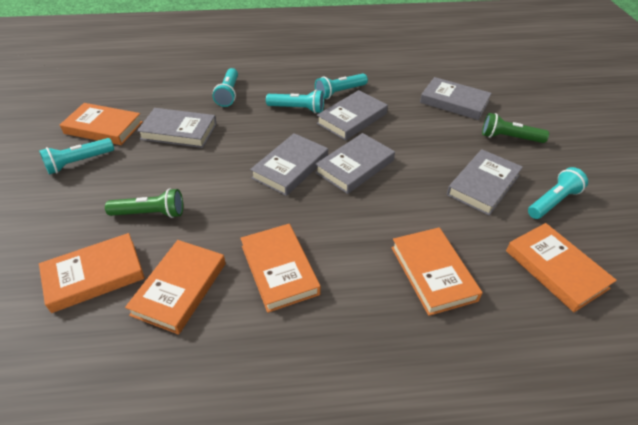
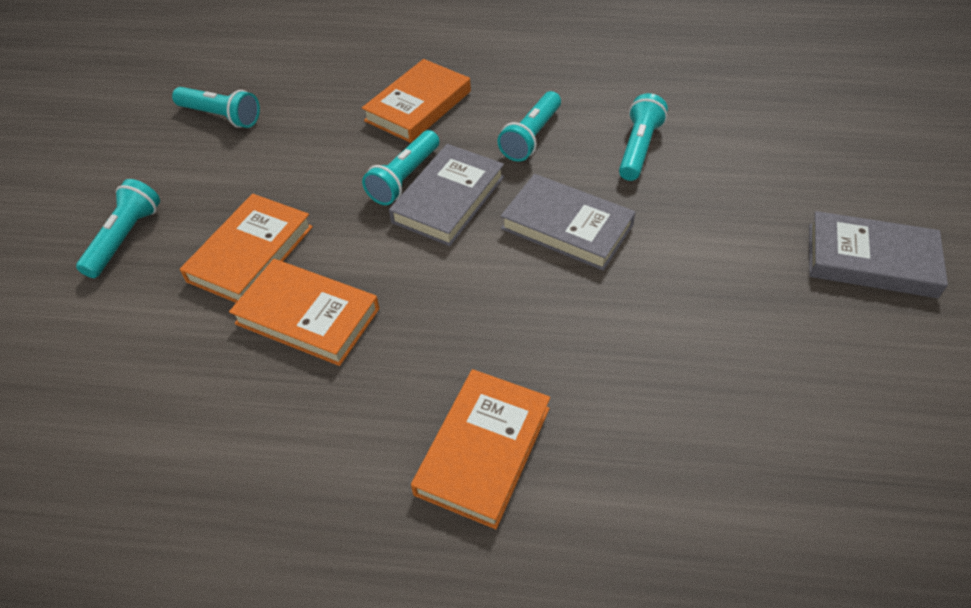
green flashlight: 2 -> 0
grey book: 6 -> 3
orange book: 6 -> 4

